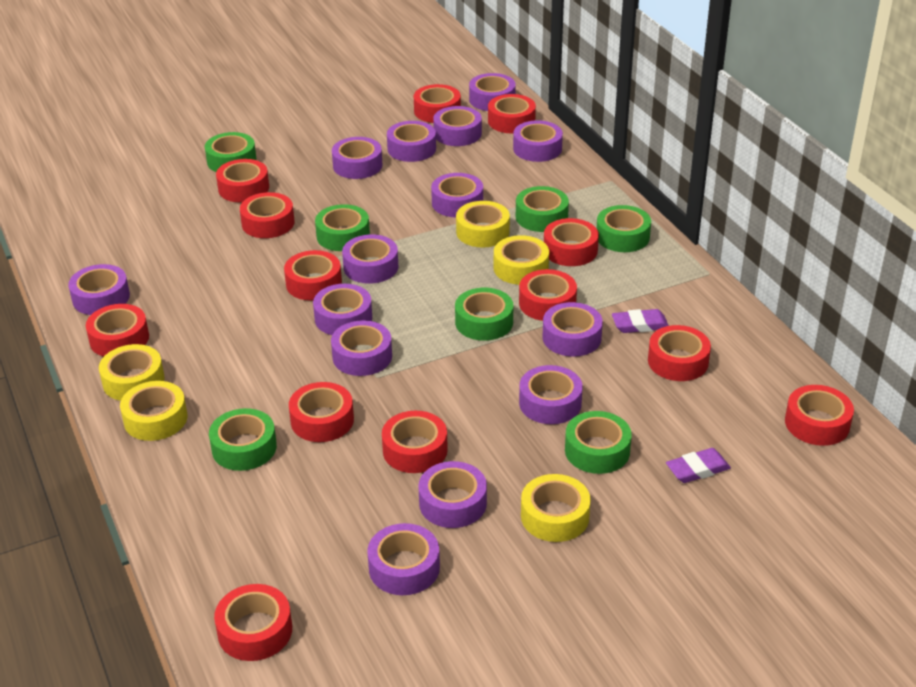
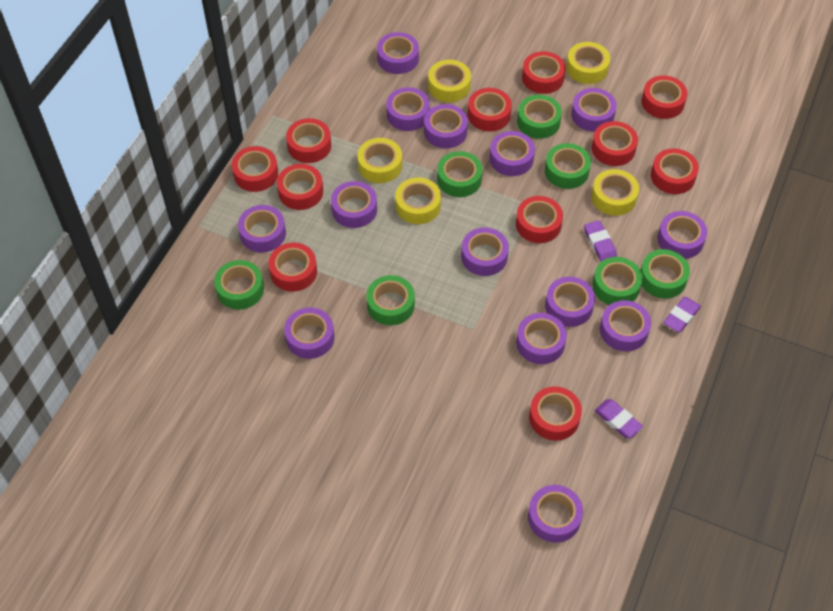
purple eraser: 2 -> 3
red tape: 13 -> 11

